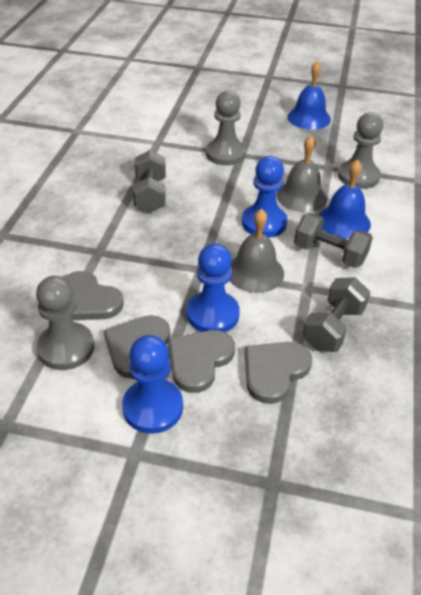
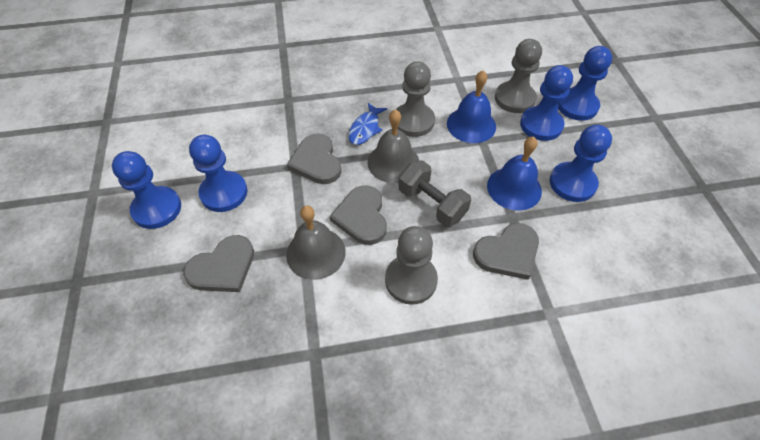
blue fish: 0 -> 1
blue pawn: 3 -> 5
grey dumbbell: 3 -> 1

